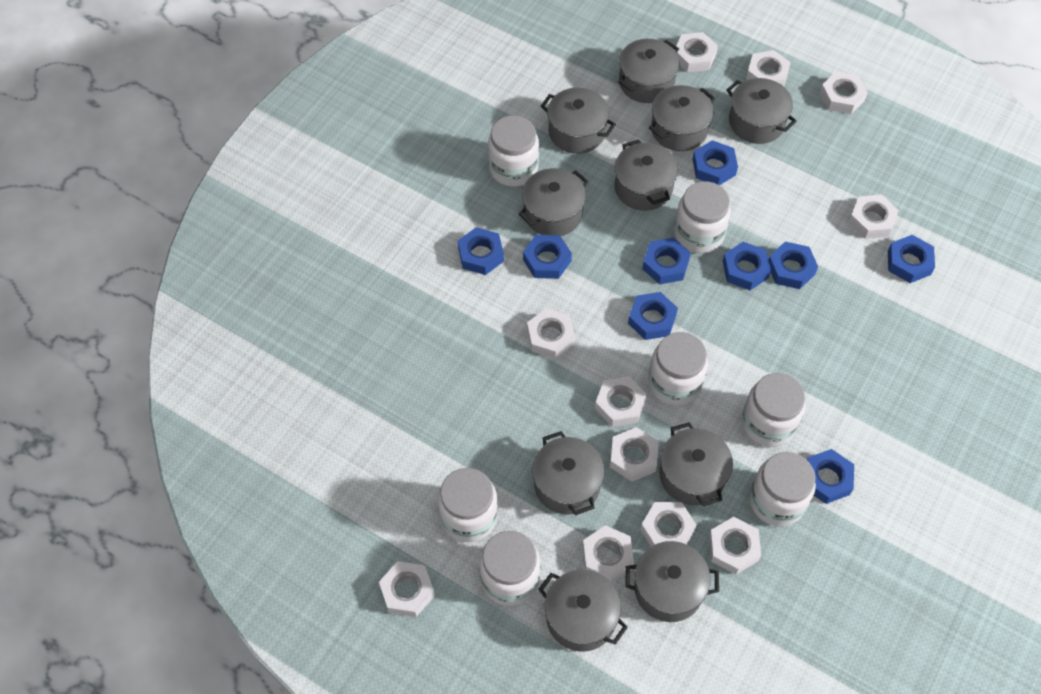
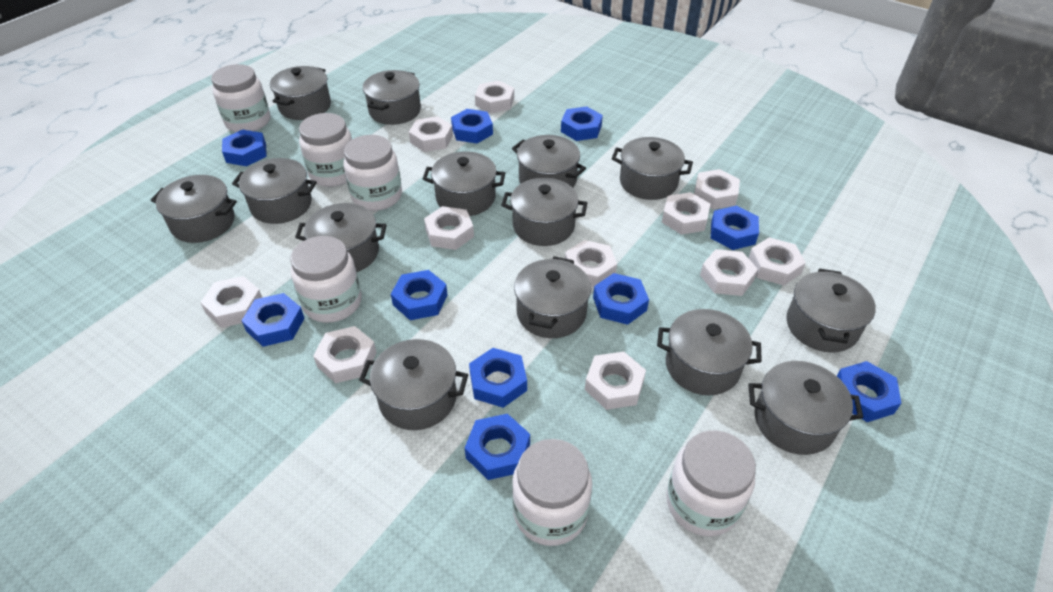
blue nut: 9 -> 10
grey pot: 10 -> 14
white jar: 7 -> 6

